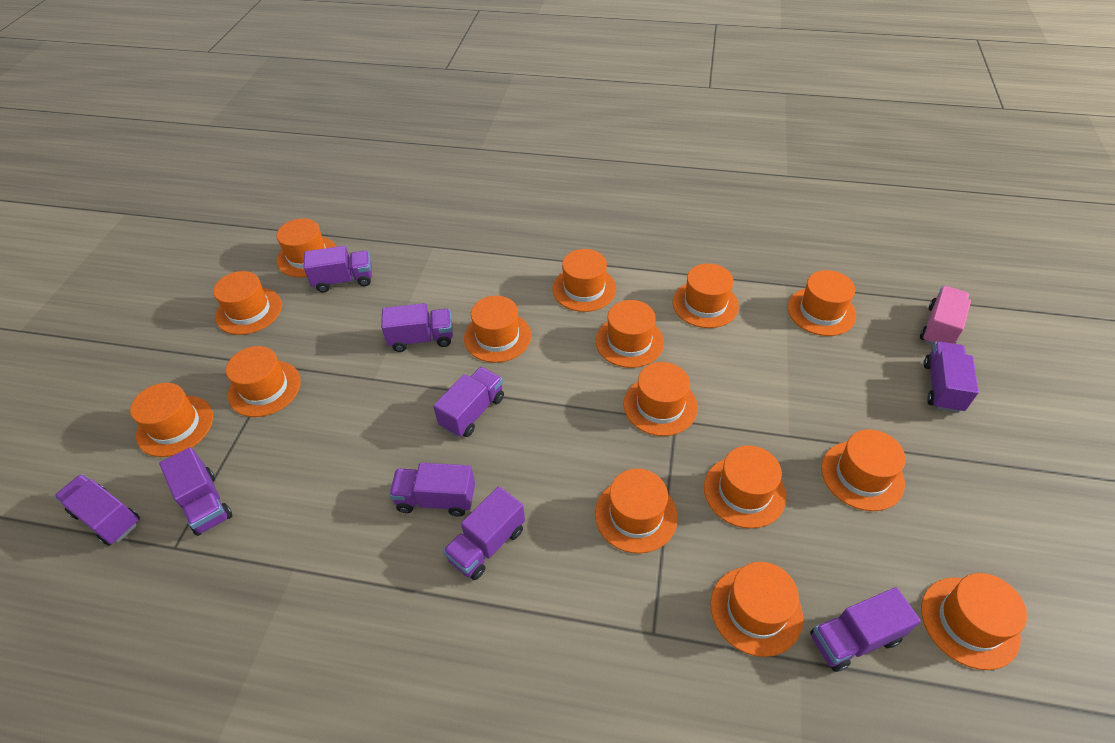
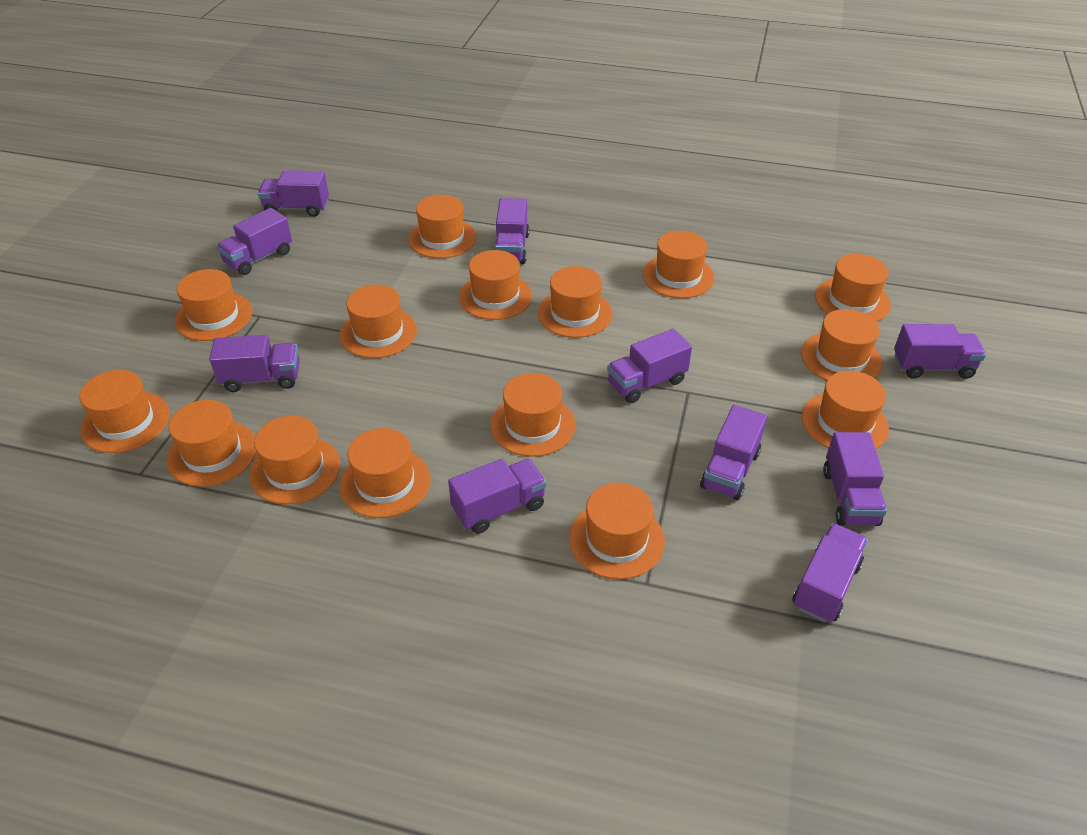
pink truck: 1 -> 0
purple truck: 9 -> 10

